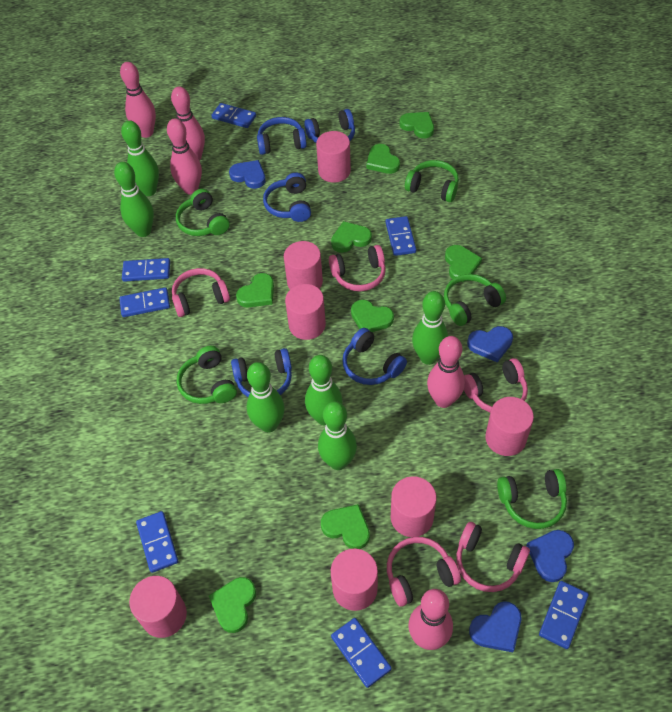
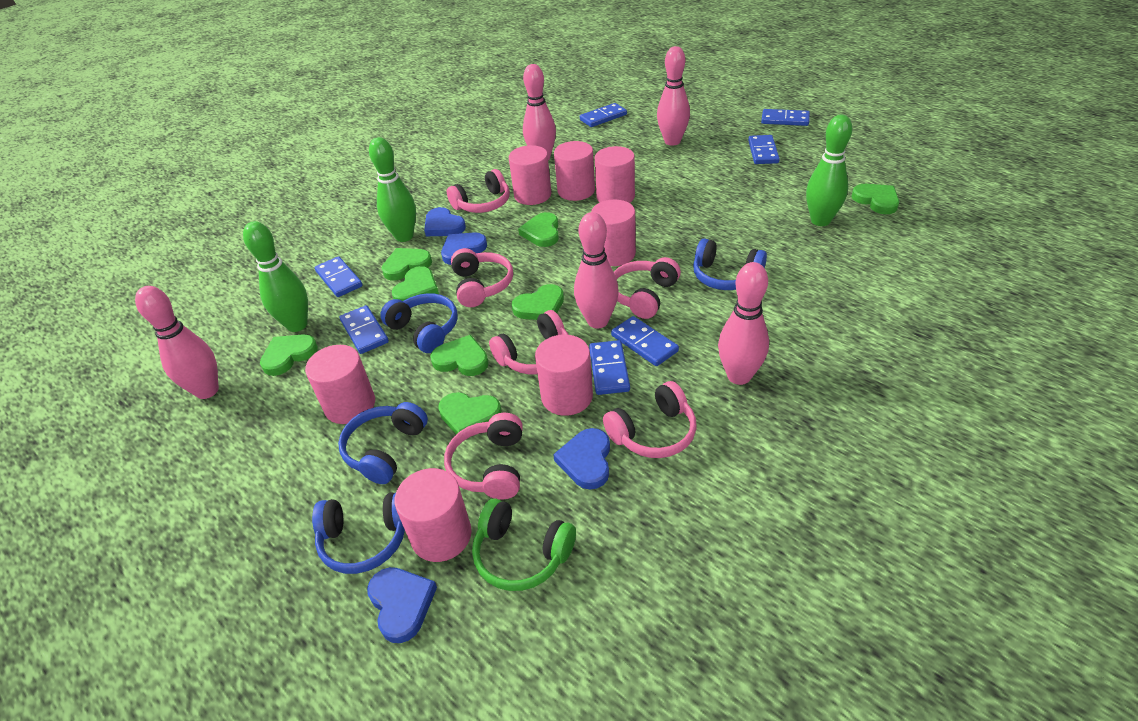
blue headphones: 5 -> 4
green bowling pin: 6 -> 3
green headphones: 5 -> 1
pink headphones: 5 -> 6

